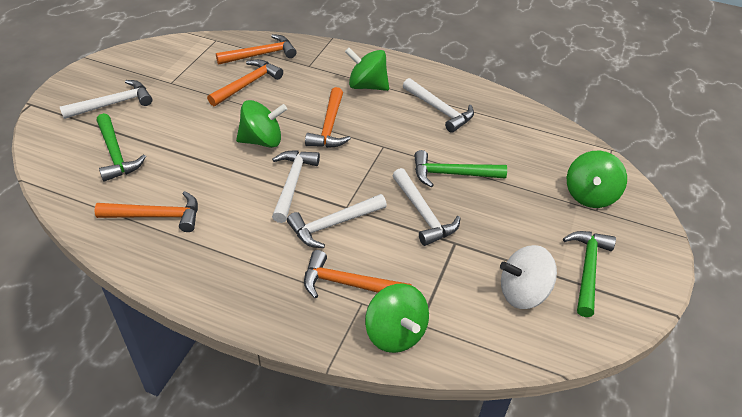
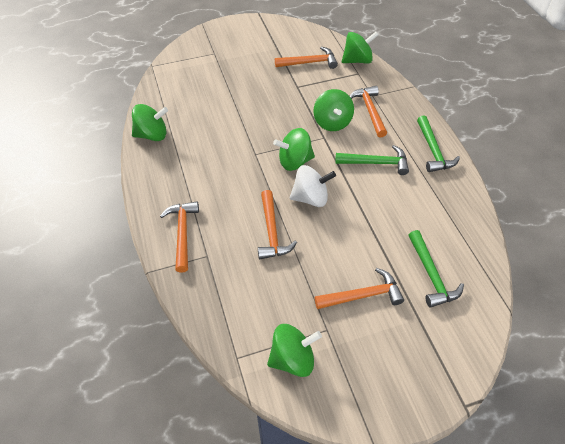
green spinning top: 4 -> 5
white hammer: 5 -> 0

